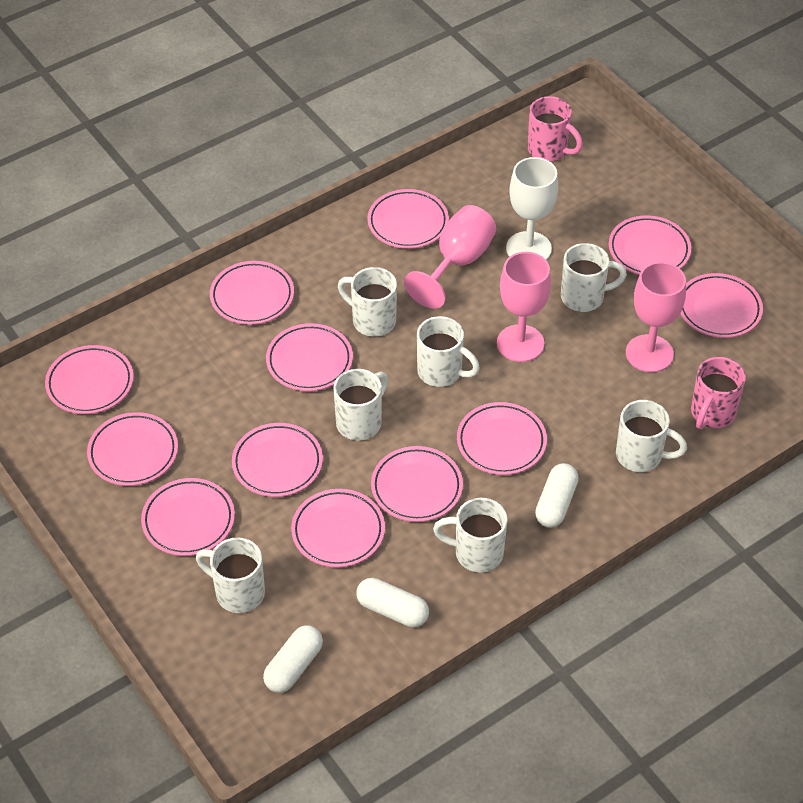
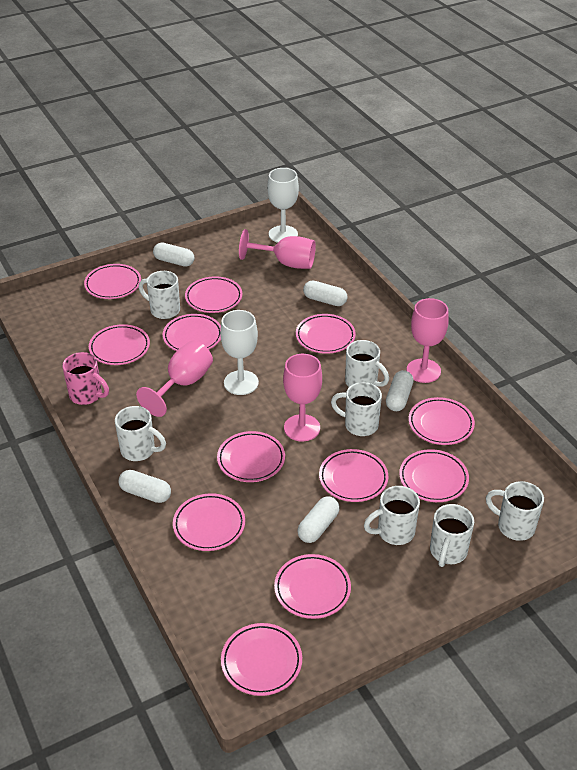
pink goblet: 3 -> 4
pink mug: 2 -> 1
white capsule: 3 -> 5
white goblet: 1 -> 2

